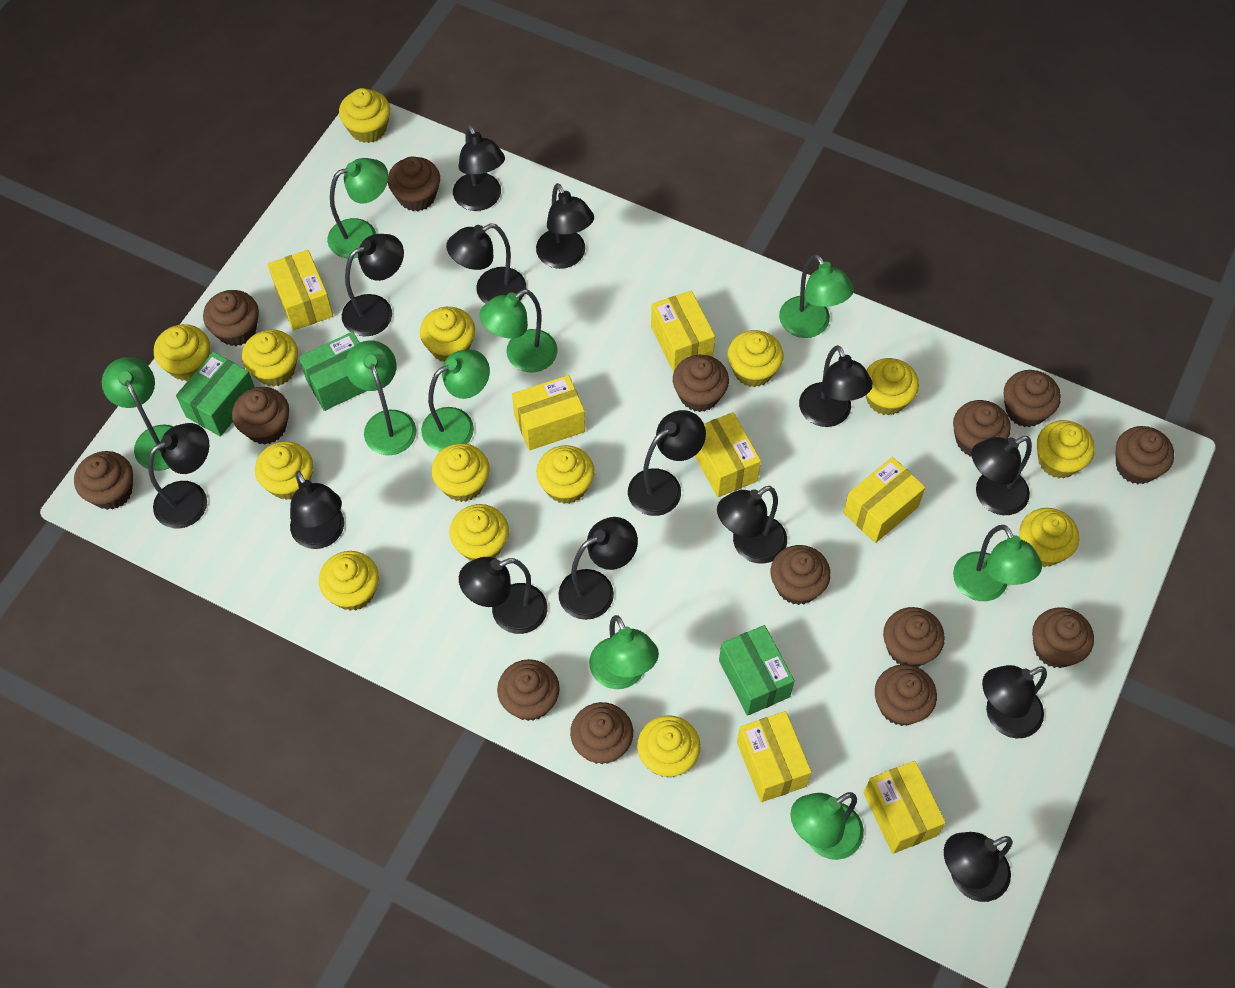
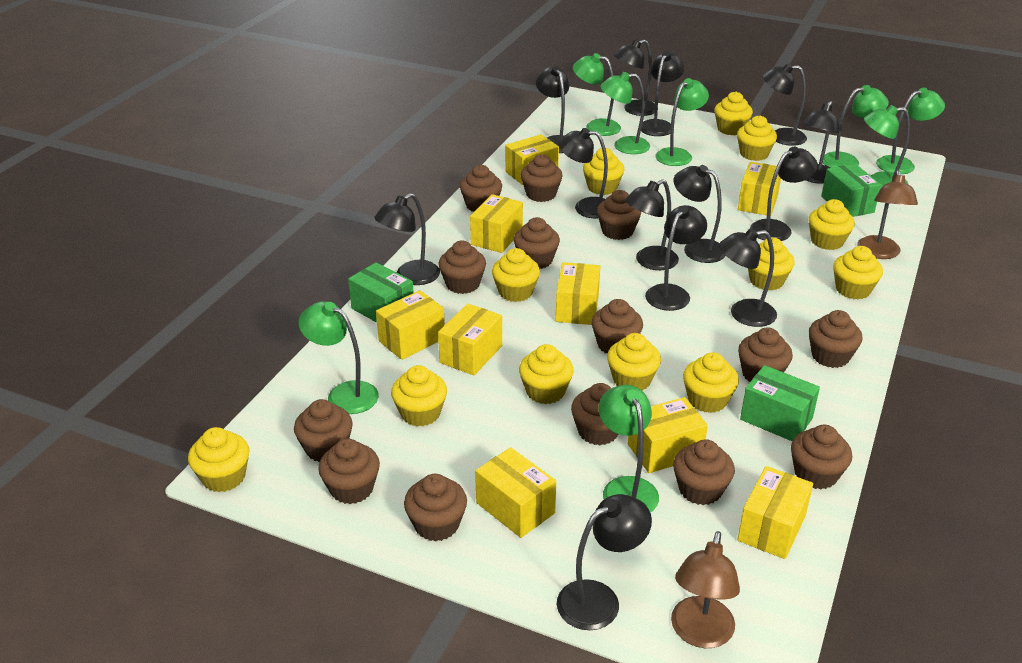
black lamp: 14 -> 13
brown lamp: 0 -> 2
green lamp: 9 -> 8
yellow box: 7 -> 9
yellow cupcake: 14 -> 12

